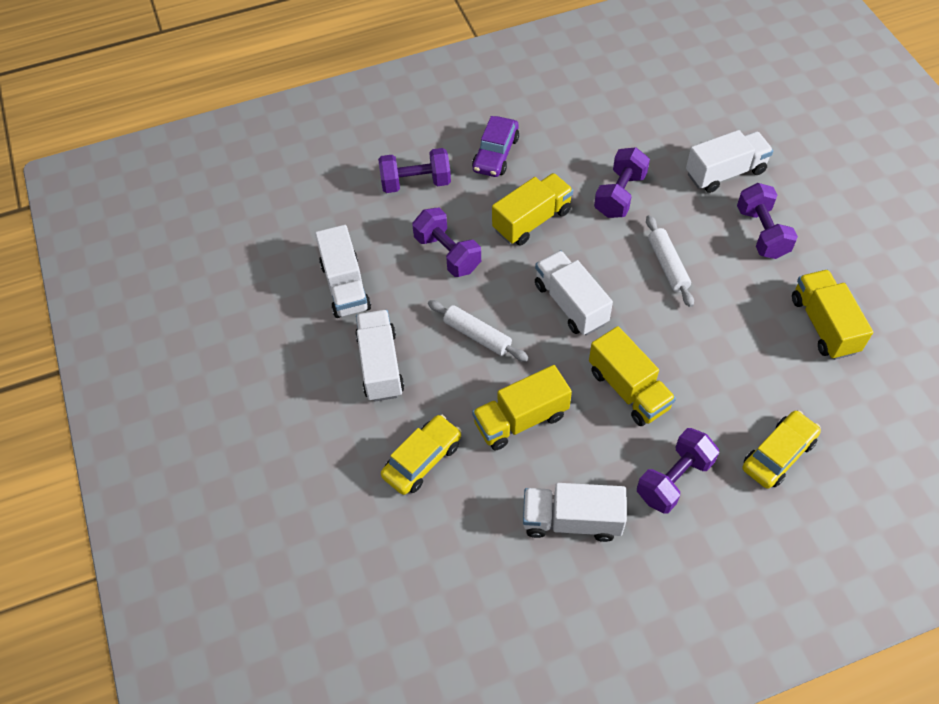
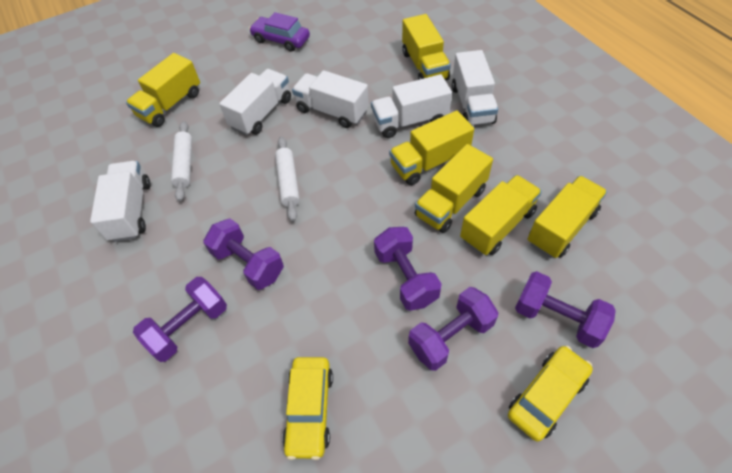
yellow truck: 4 -> 6

